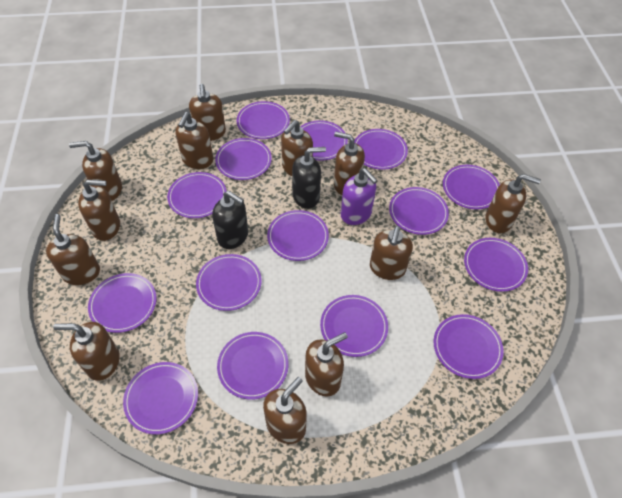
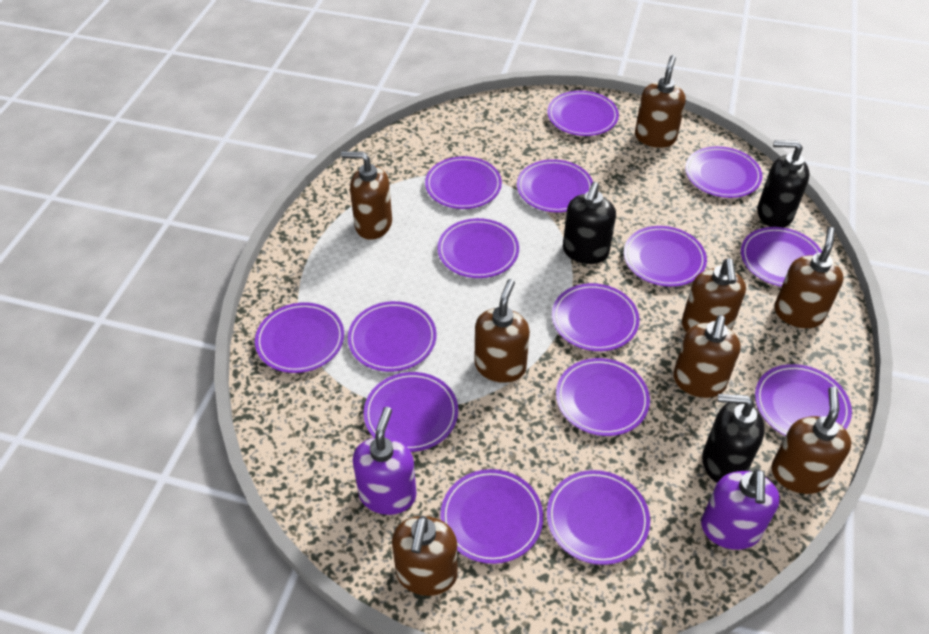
black soap dispenser: 2 -> 3
brown soap dispenser: 12 -> 8
purple soap dispenser: 1 -> 2

